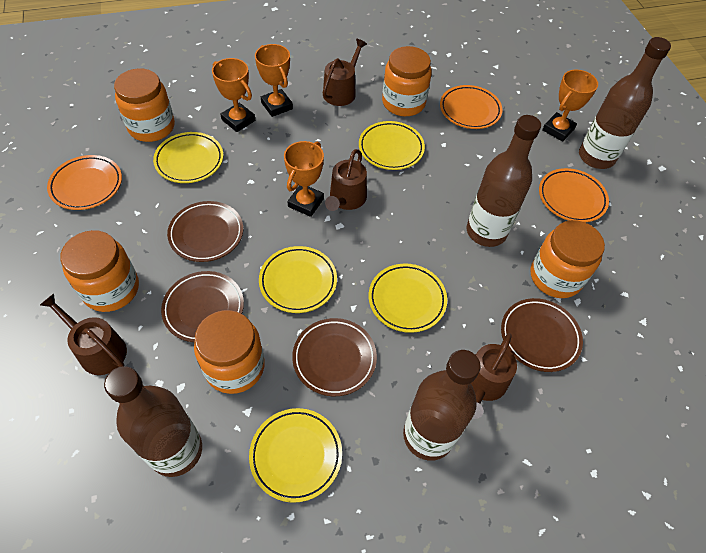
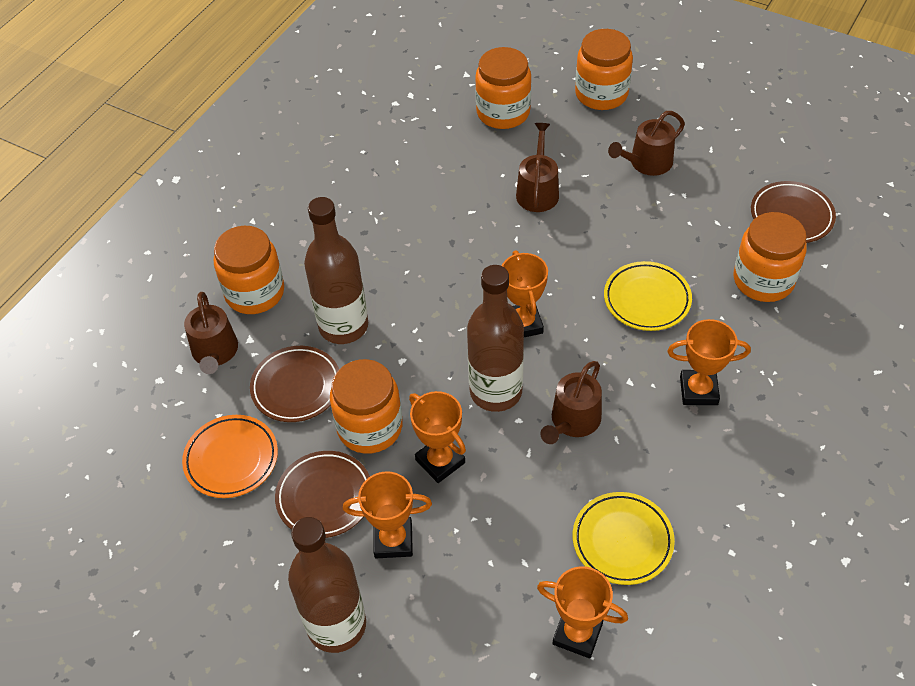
brown bottle: 4 -> 3
brown plate: 4 -> 3
orange plate: 3 -> 1
orange trophy: 4 -> 5
yellow plate: 5 -> 2

